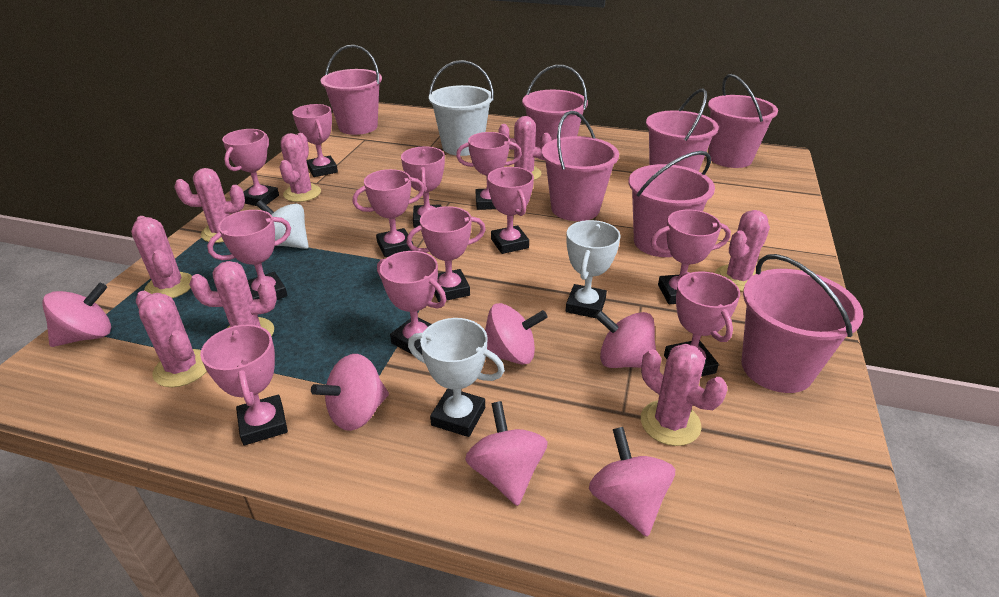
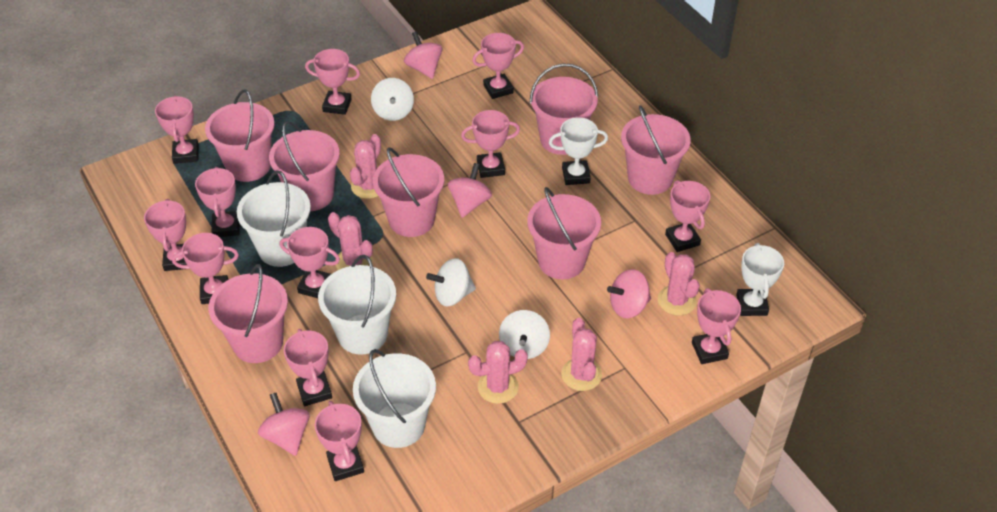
pink cactus: 8 -> 5
pink spinning top: 6 -> 4
white bucket: 1 -> 3
white spinning top: 1 -> 3

